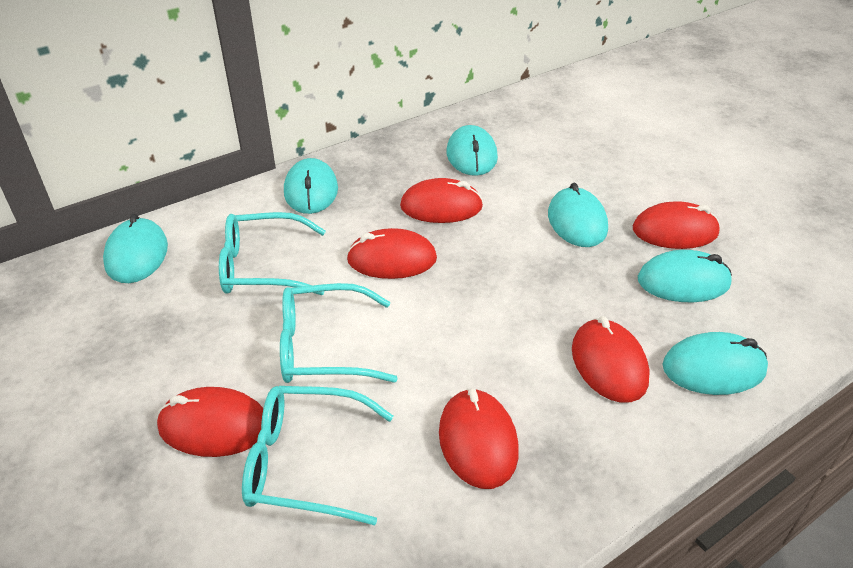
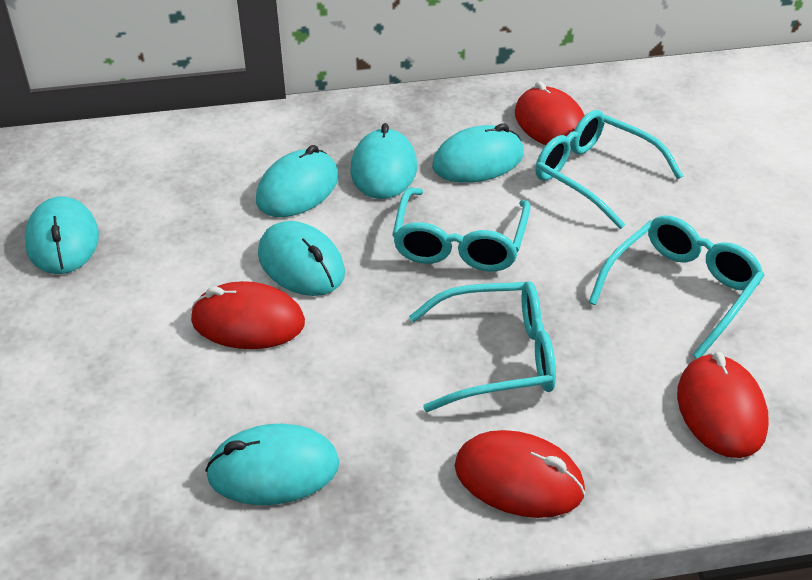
red mouse: 6 -> 4
turquoise glasses: 3 -> 4

